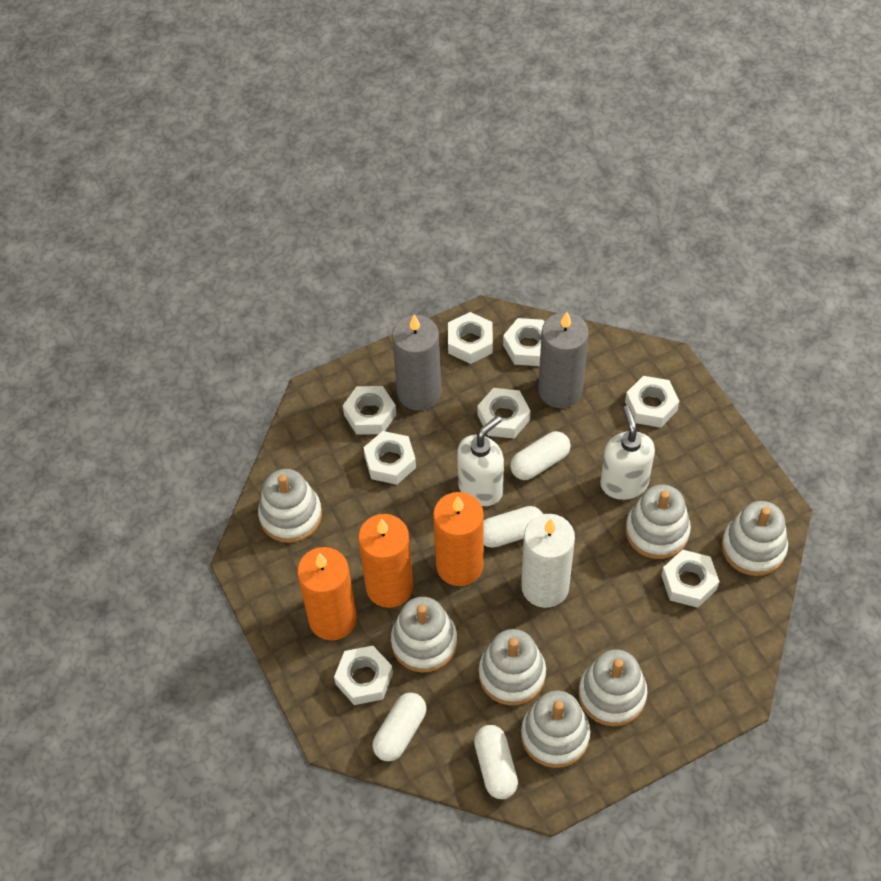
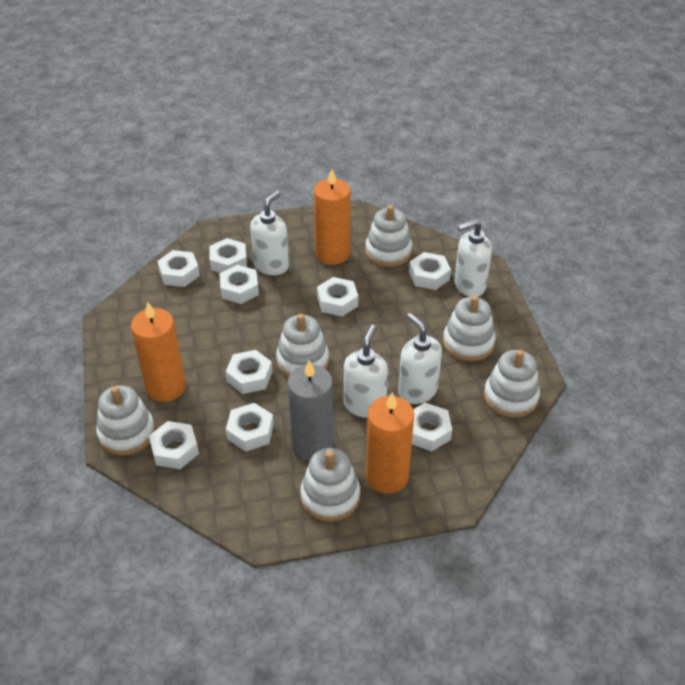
grey candle: 2 -> 1
white candle: 1 -> 0
white capsule: 4 -> 0
white nut: 8 -> 9
white soap dispenser: 2 -> 4
white stacking toy: 7 -> 6

